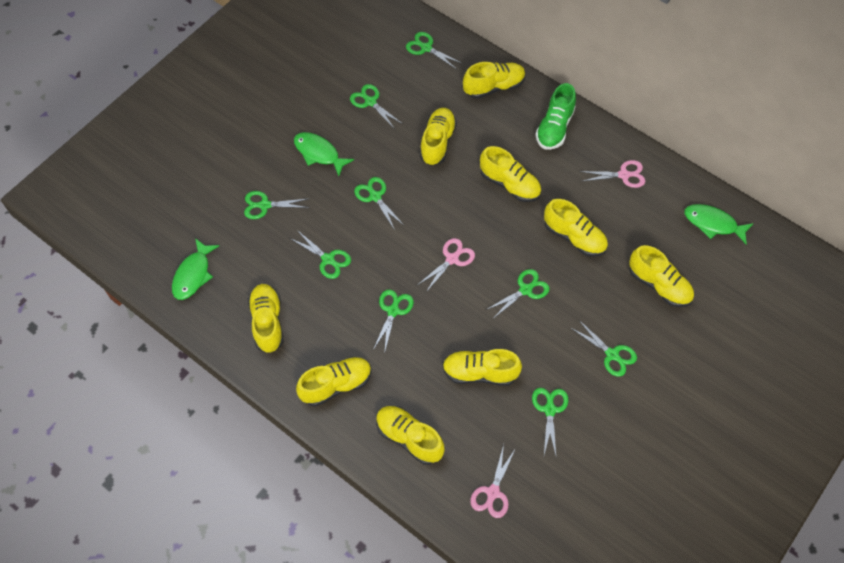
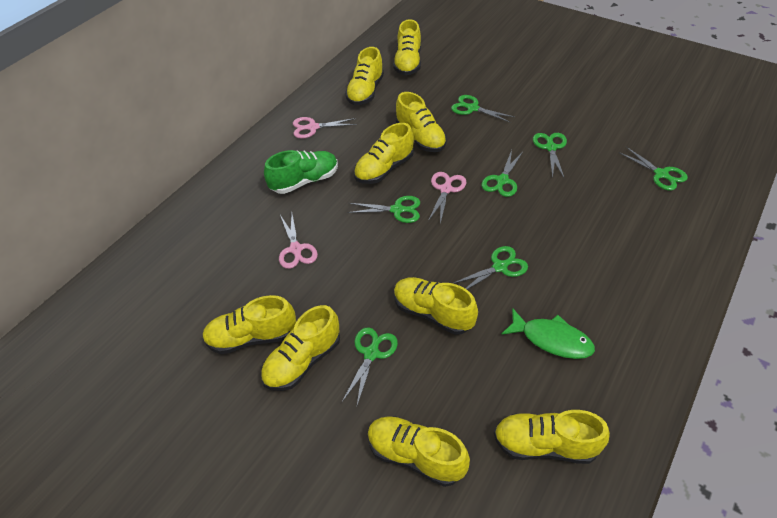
green fish: 3 -> 1
green scissors: 9 -> 7

